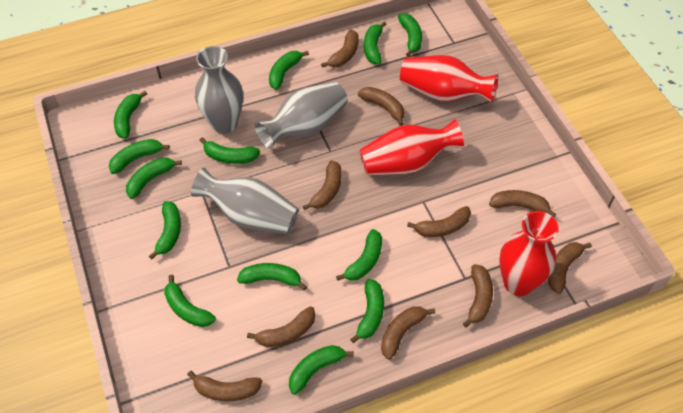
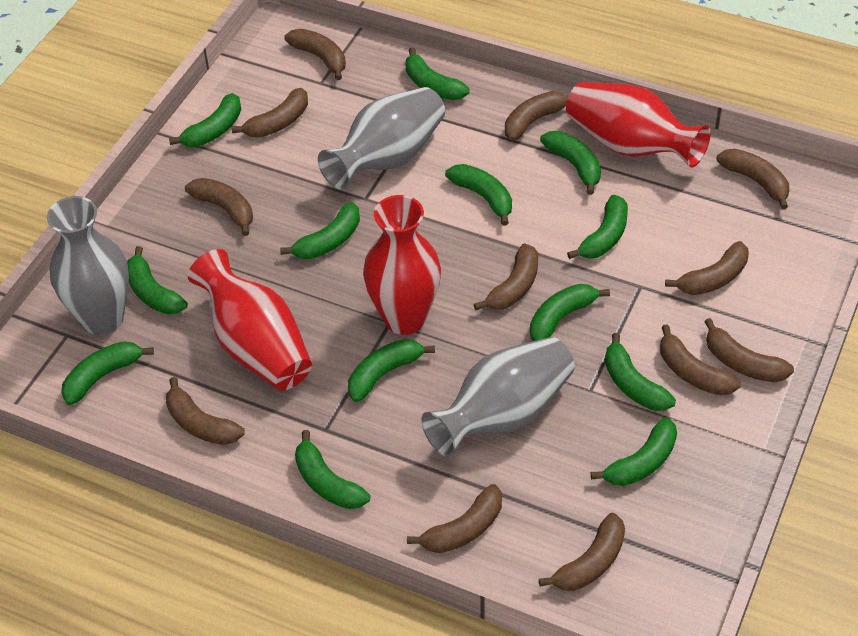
brown banana: 10 -> 12

